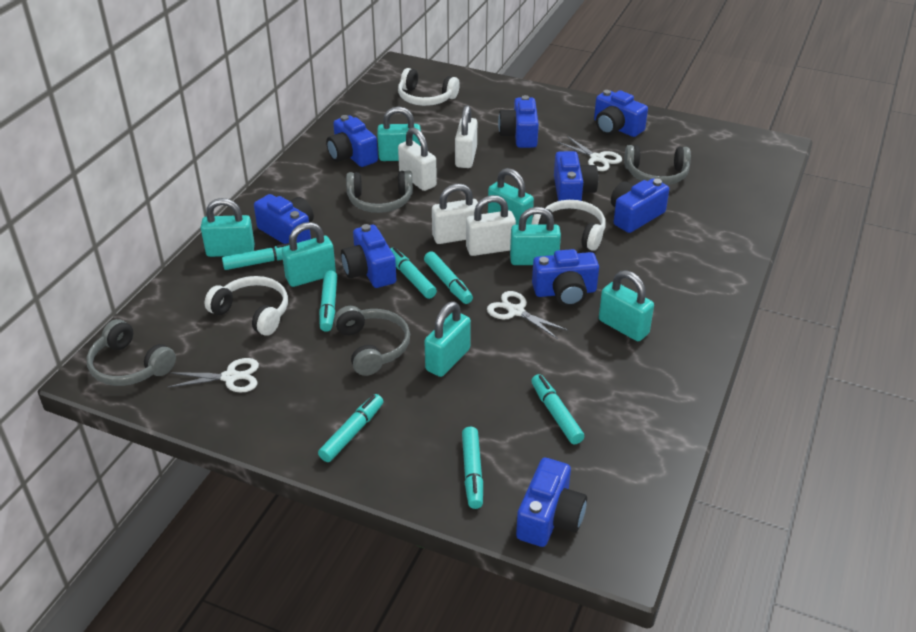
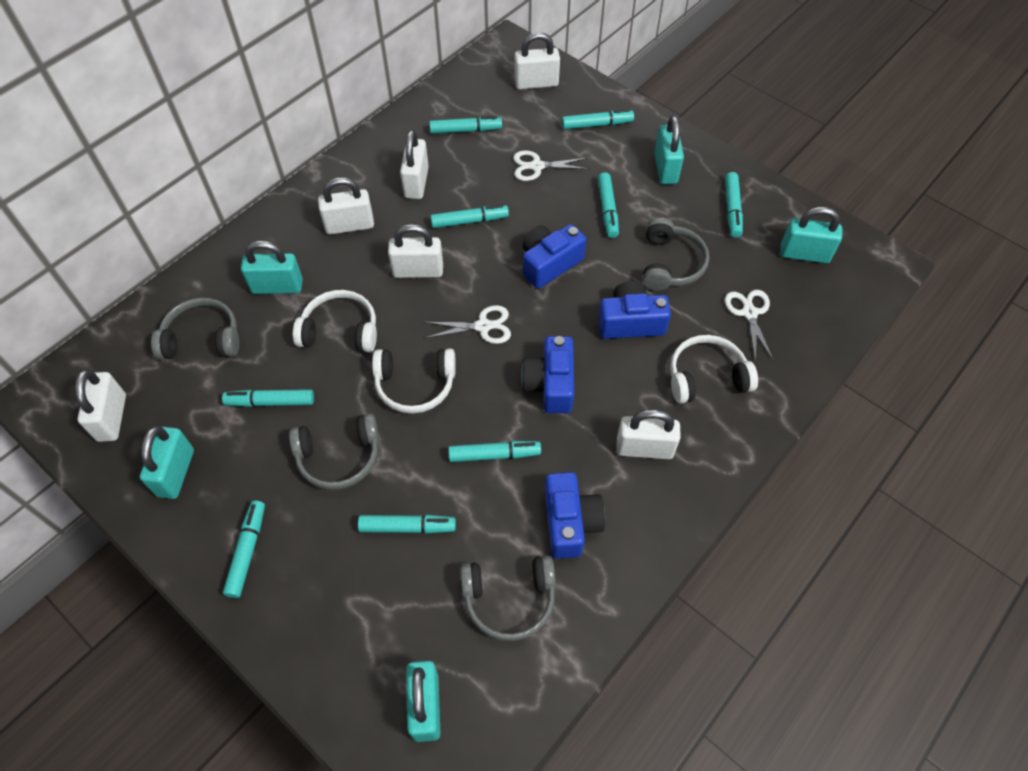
blue camera: 9 -> 4
turquoise marker: 7 -> 9
turquoise padlock: 7 -> 5
white padlock: 4 -> 6

